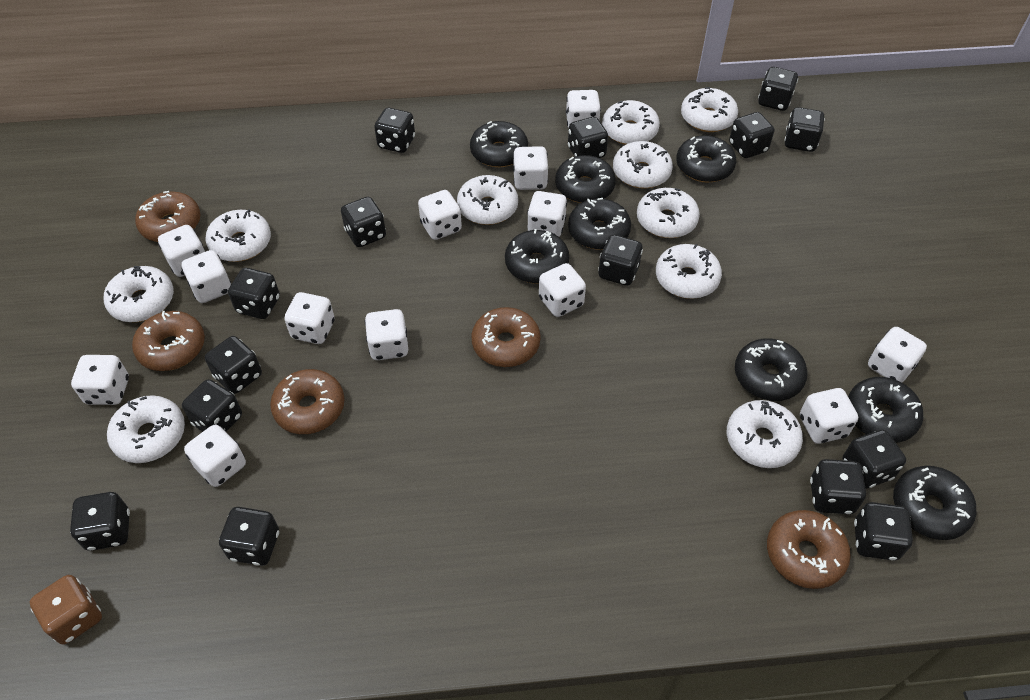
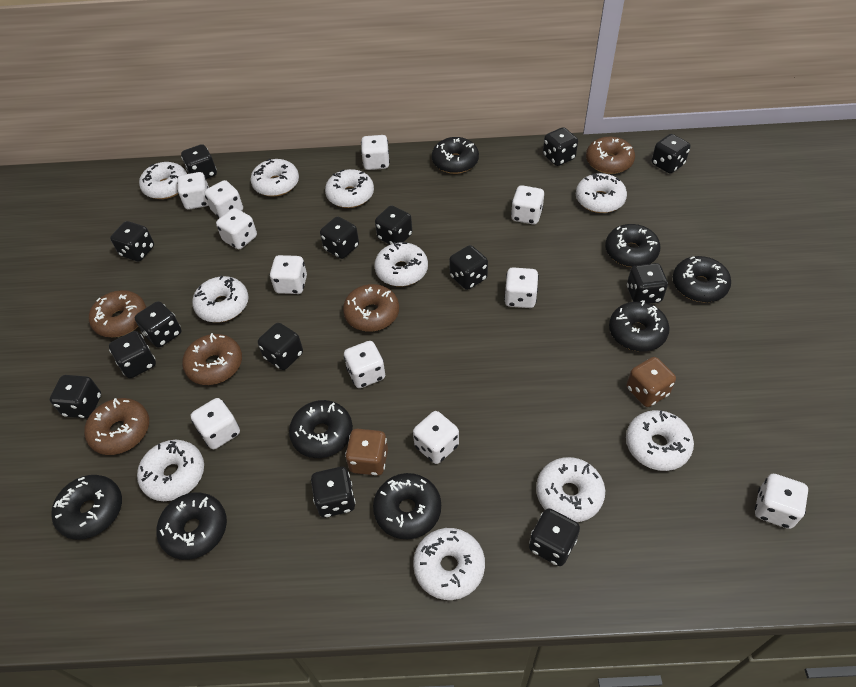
black dice: 15 -> 14
brown dice: 1 -> 2
white dice: 13 -> 11

